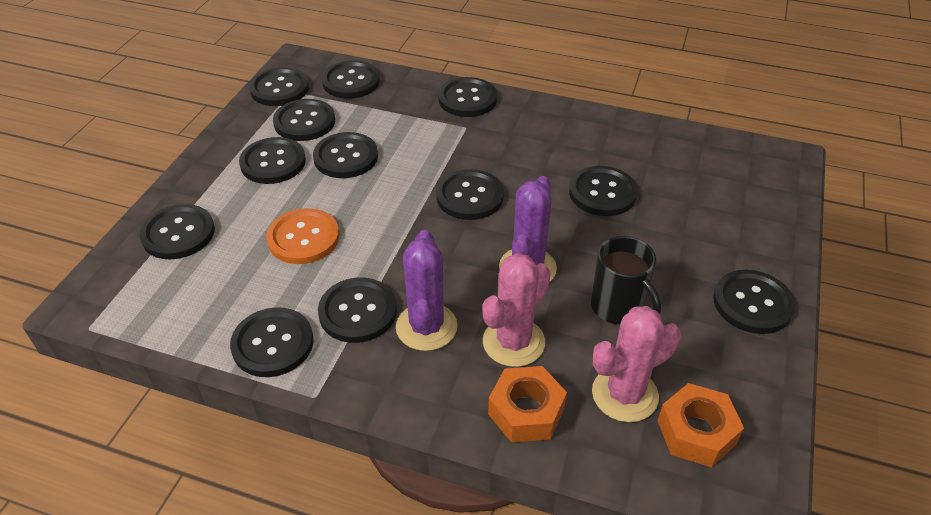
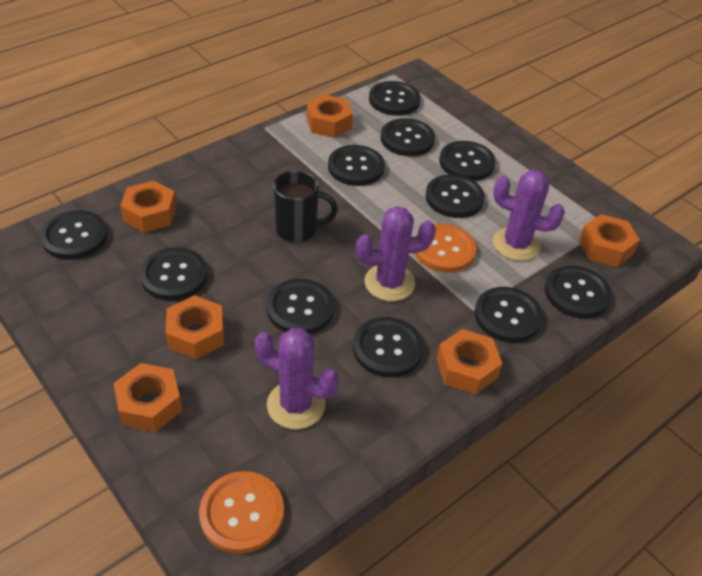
black button: 12 -> 11
orange button: 1 -> 2
orange nut: 2 -> 6
pink cactus: 2 -> 0
purple cactus: 2 -> 3

